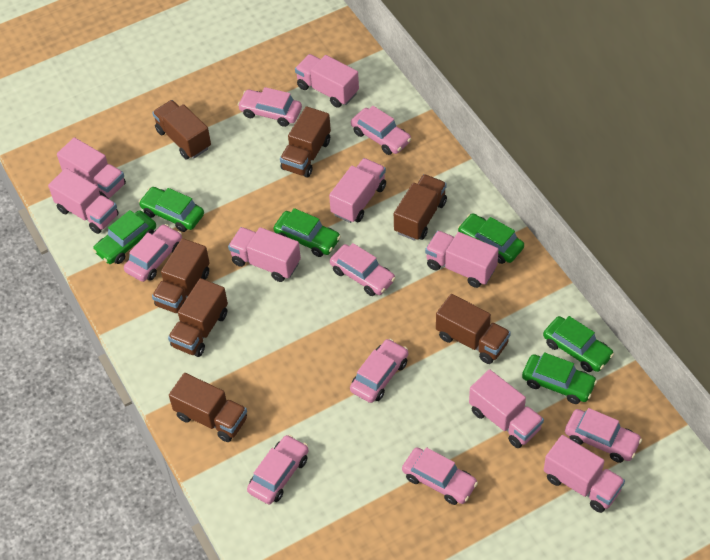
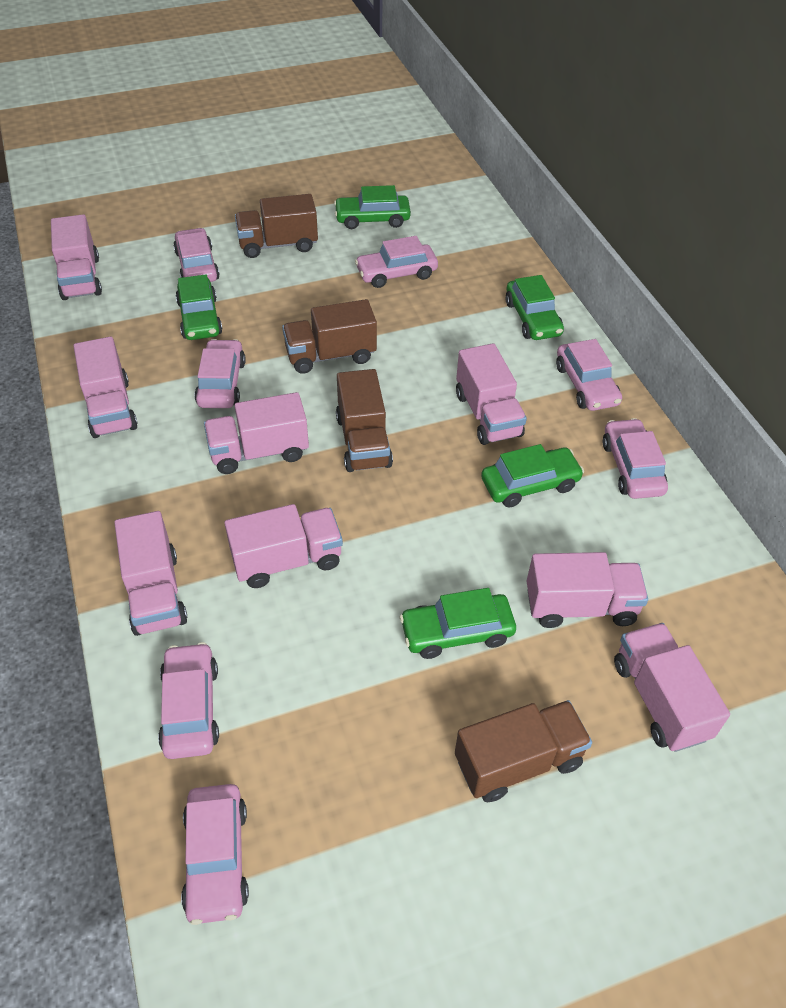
brown truck: 7 -> 4
green car: 6 -> 5
pink car: 8 -> 7

